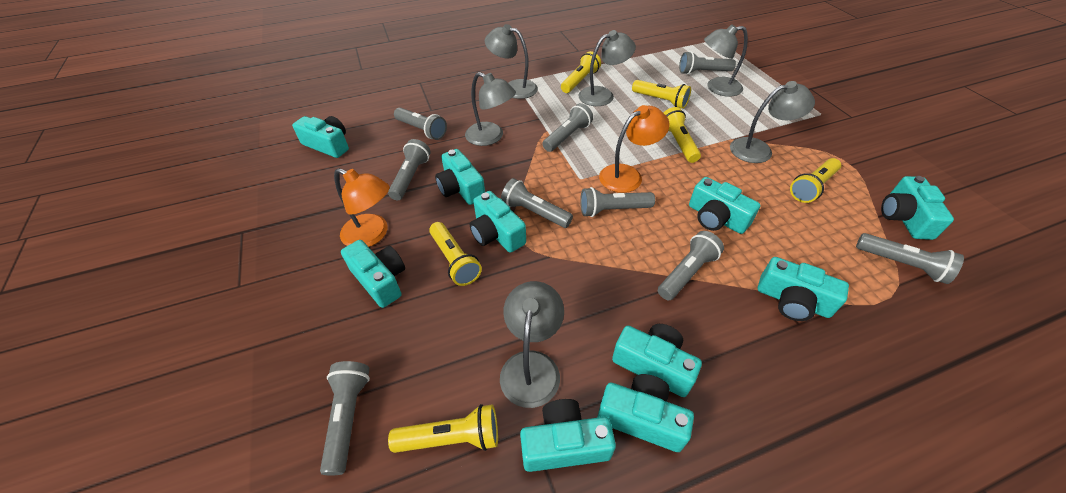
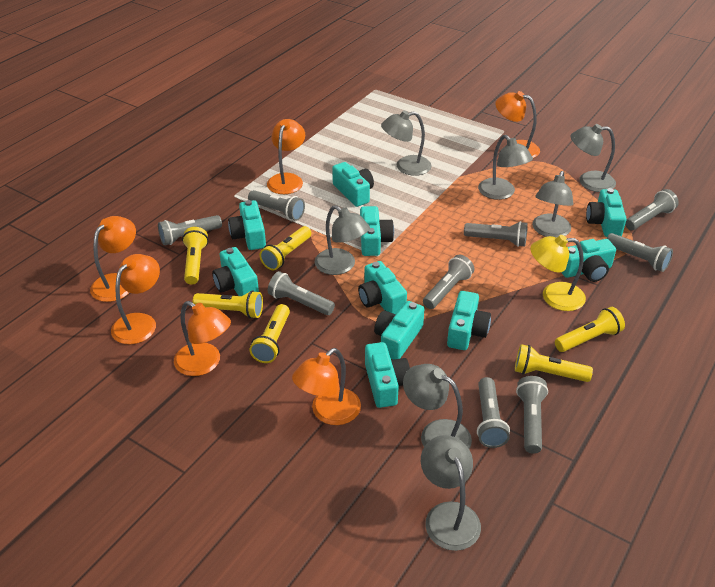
grey lamp: 6 -> 7
orange lamp: 2 -> 6
yellow lamp: 0 -> 1

